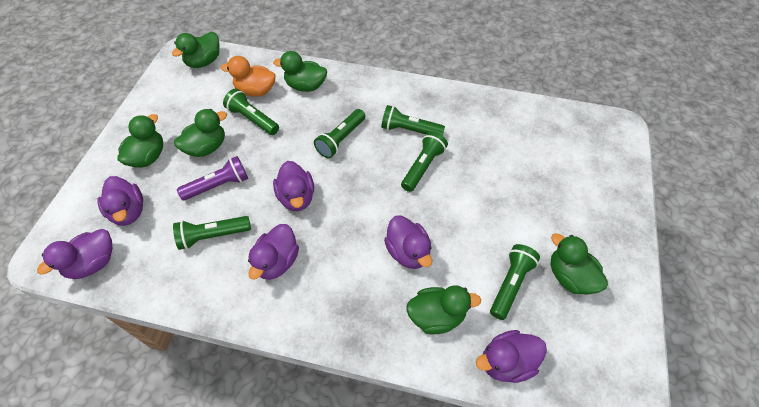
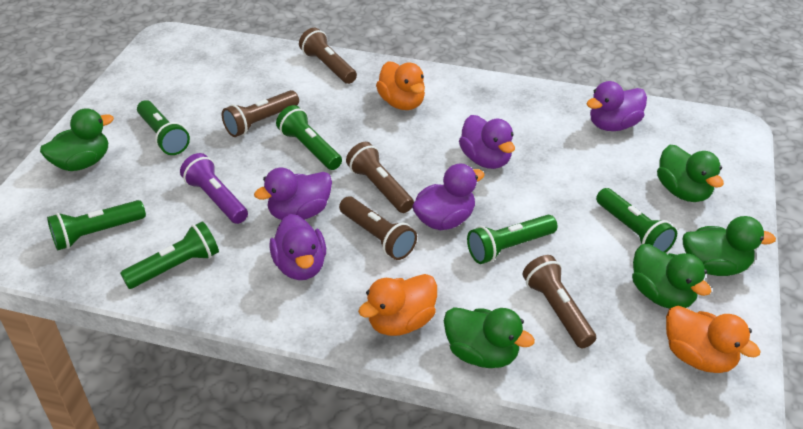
brown flashlight: 0 -> 5
green duck: 6 -> 5
orange duck: 1 -> 3
purple duck: 6 -> 5

